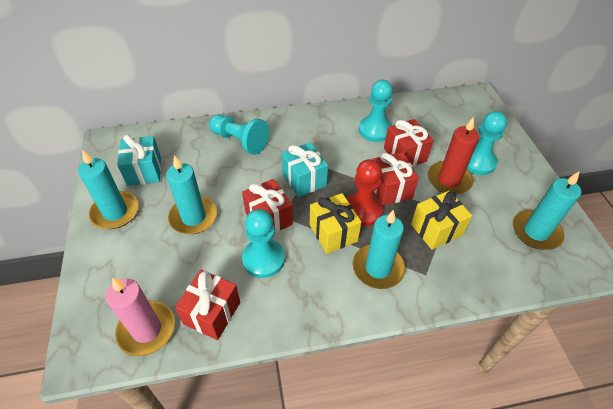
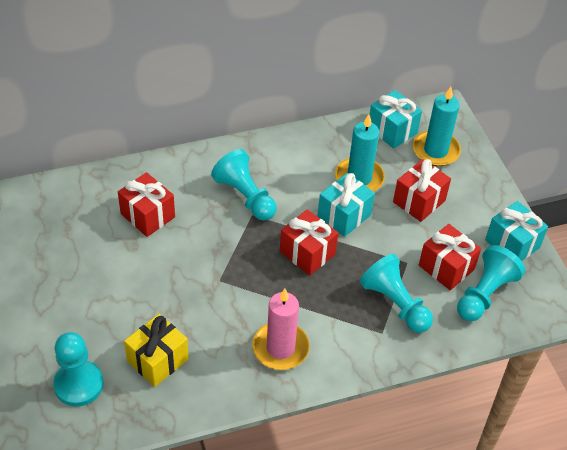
red candle: 1 -> 0
red pawn: 1 -> 0
turquoise candle: 4 -> 2
turquoise gift: 2 -> 3
yellow gift: 2 -> 1

